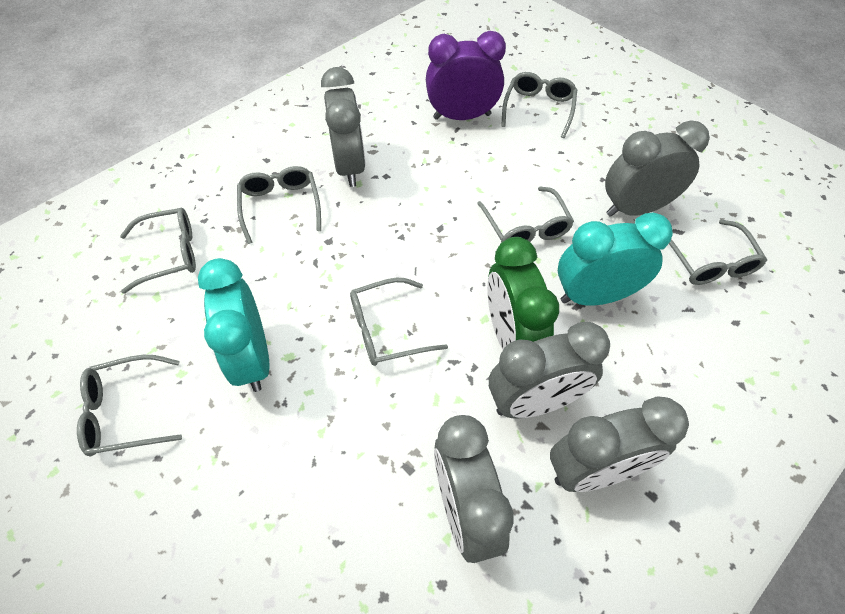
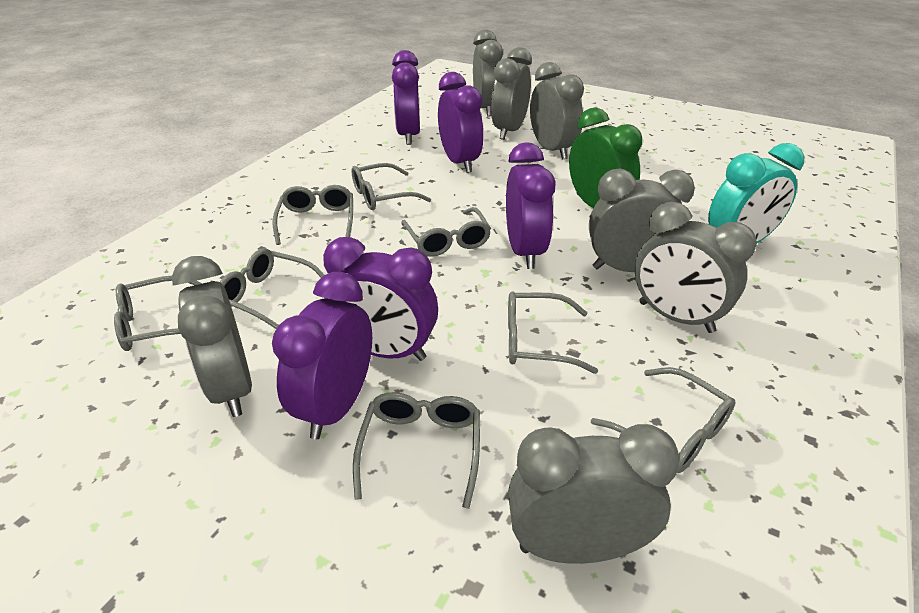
grey clock: 5 -> 7
grey glasses: 7 -> 8
purple clock: 1 -> 5
turquoise clock: 2 -> 1

